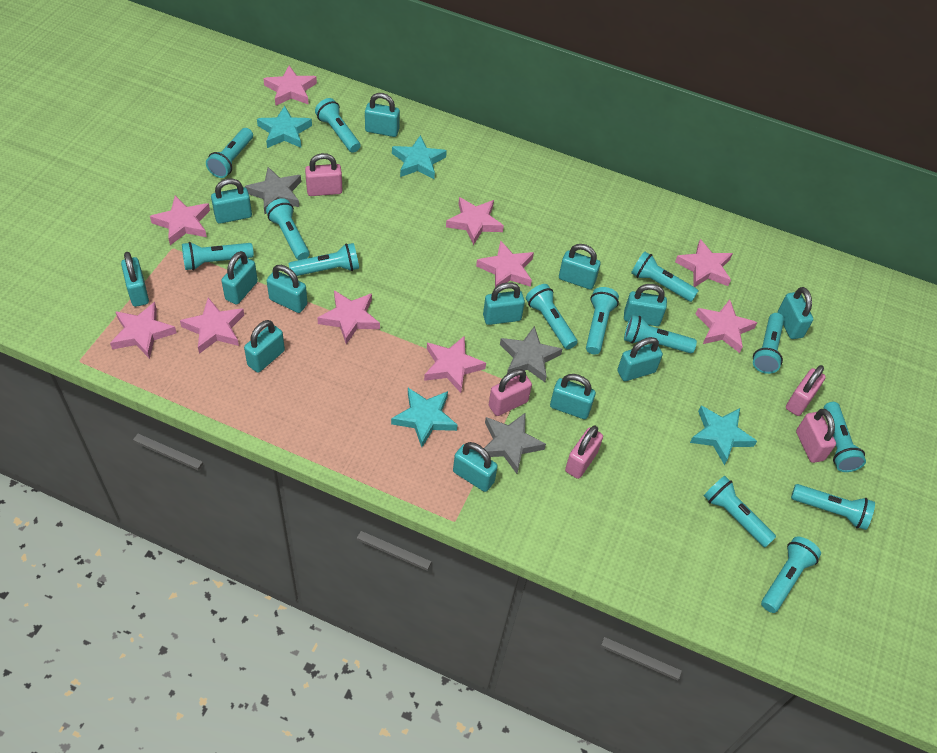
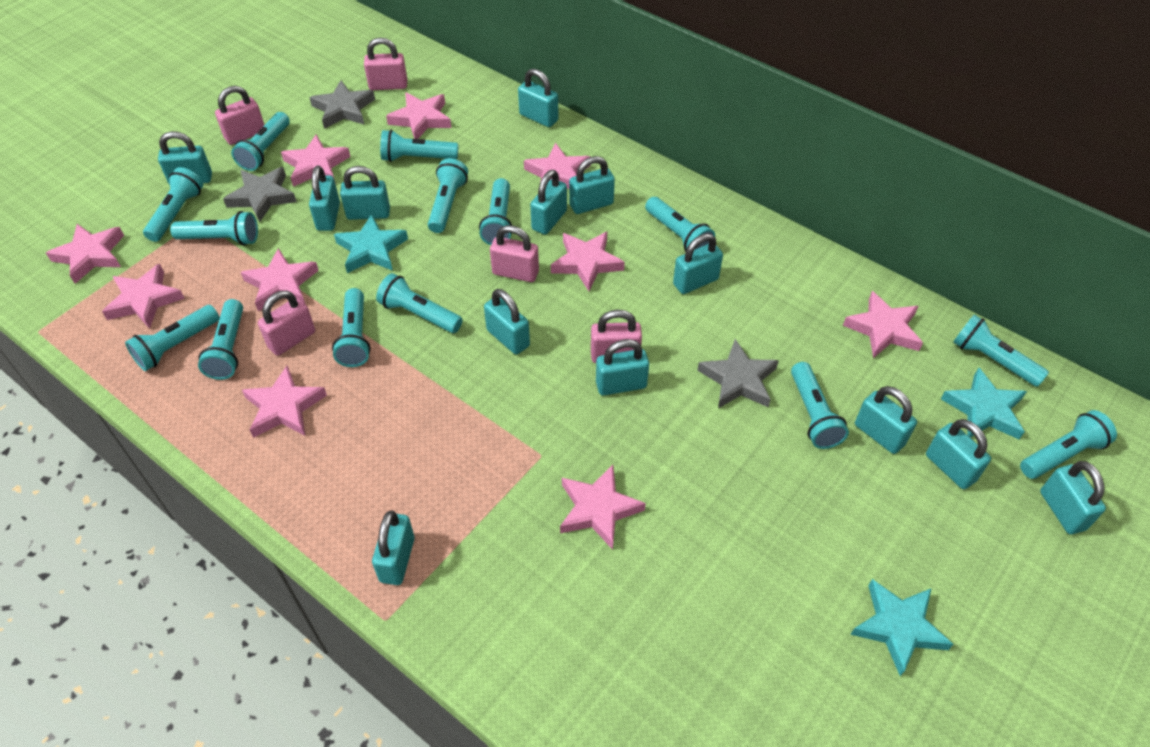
turquoise star: 4 -> 3

